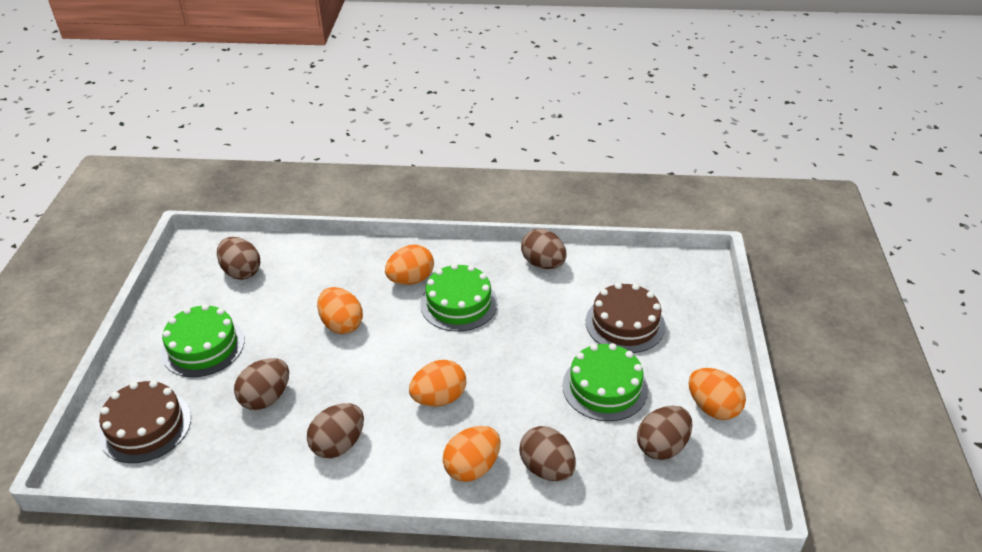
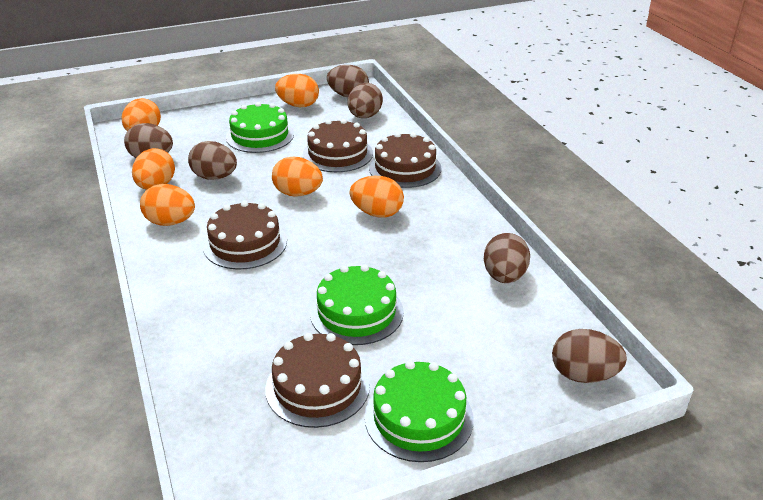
brown cake: 2 -> 4
orange egg: 5 -> 6

